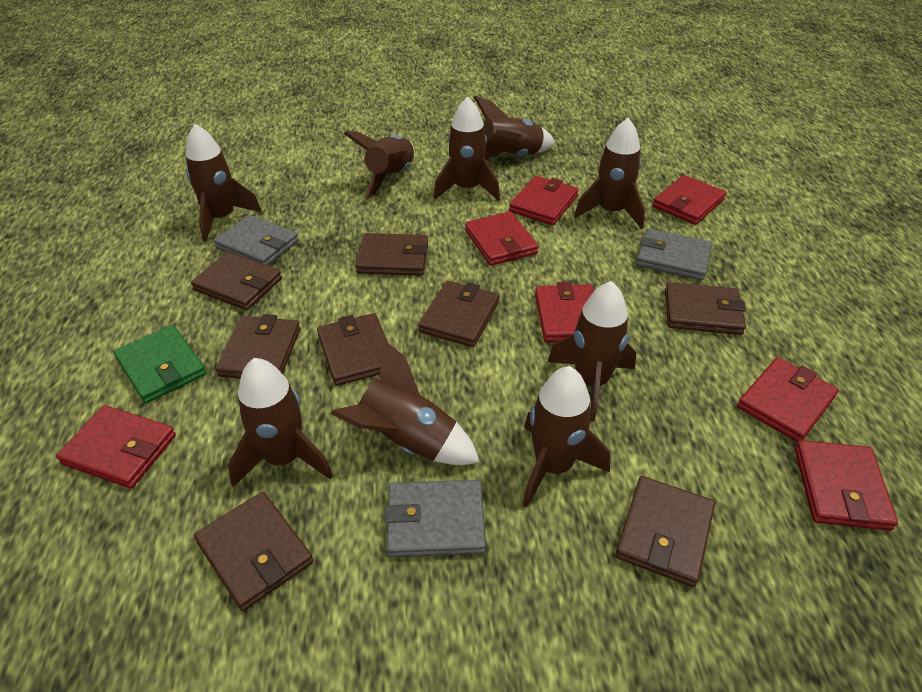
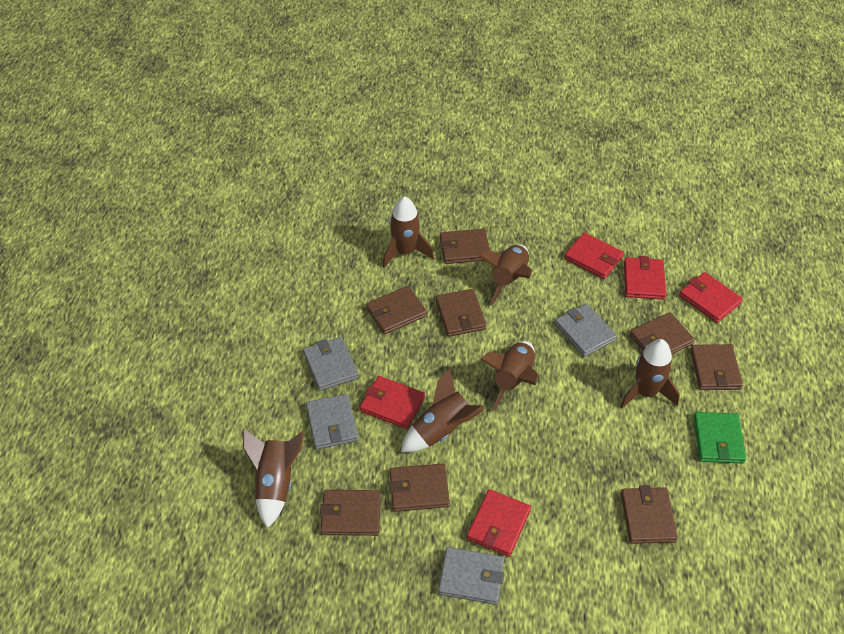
brown rocket: 9 -> 6
grey wallet: 3 -> 4
red wallet: 7 -> 5

